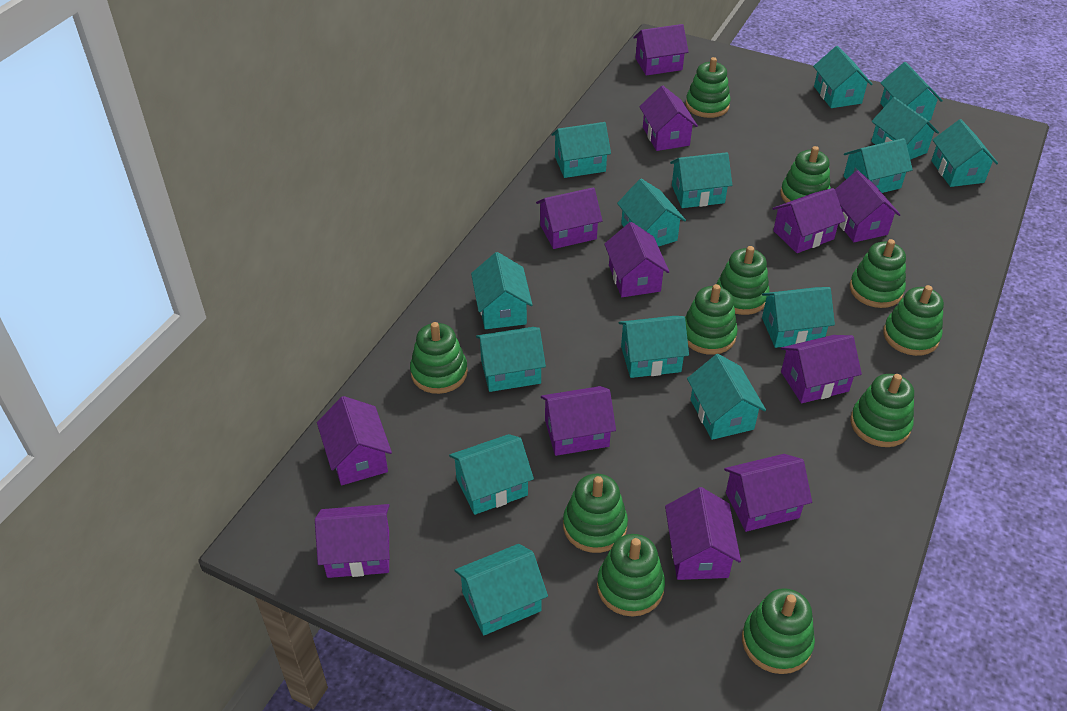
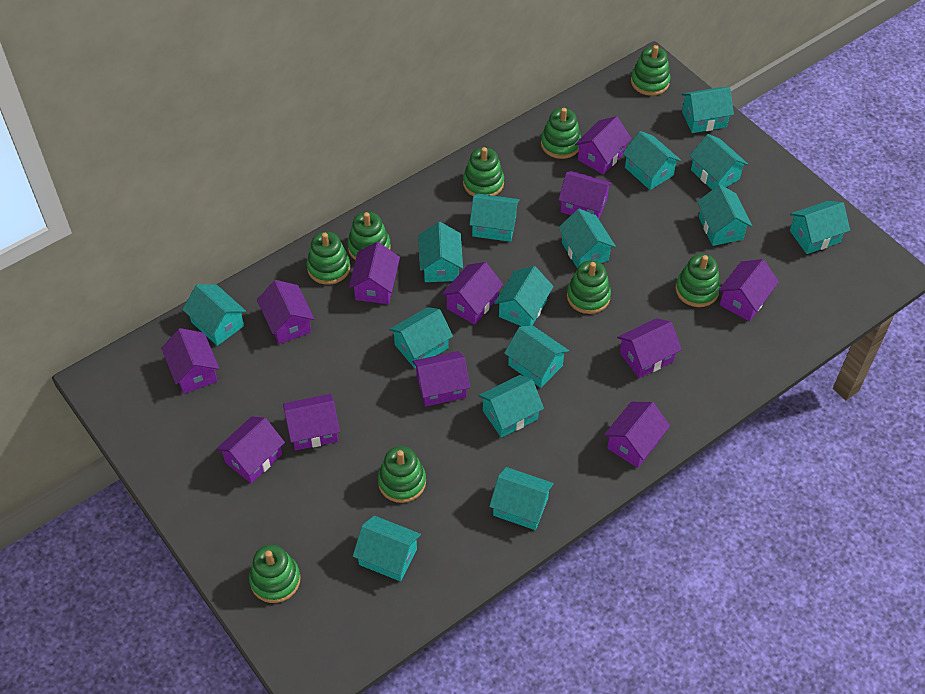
green stacking toy: 11 -> 9

